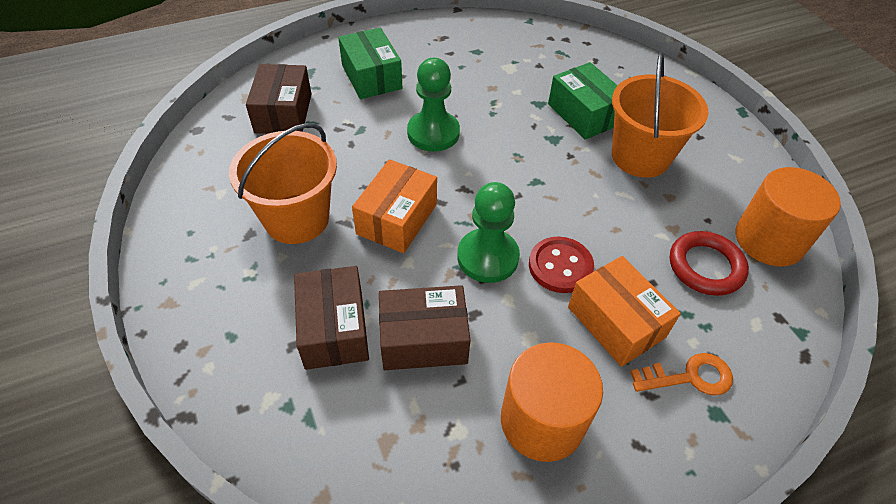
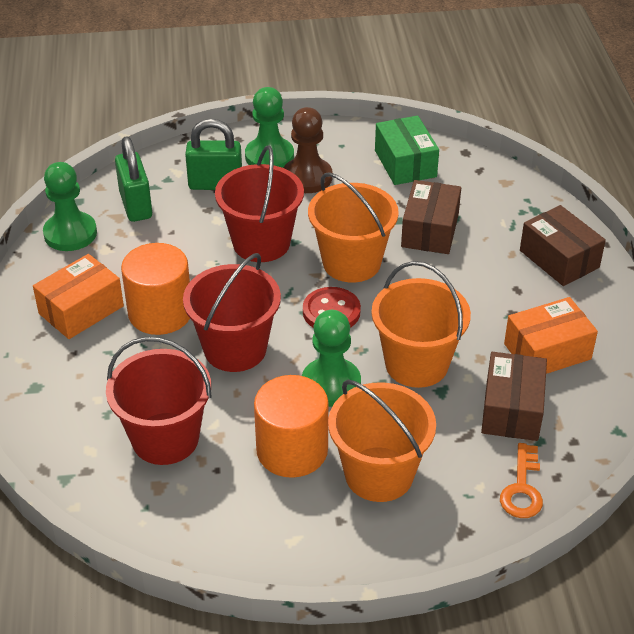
brown pawn: 0 -> 1
green box: 2 -> 1
green padlock: 0 -> 2
green pawn: 2 -> 3
orange bucket: 2 -> 3
red bucket: 0 -> 3
red ring: 1 -> 0

